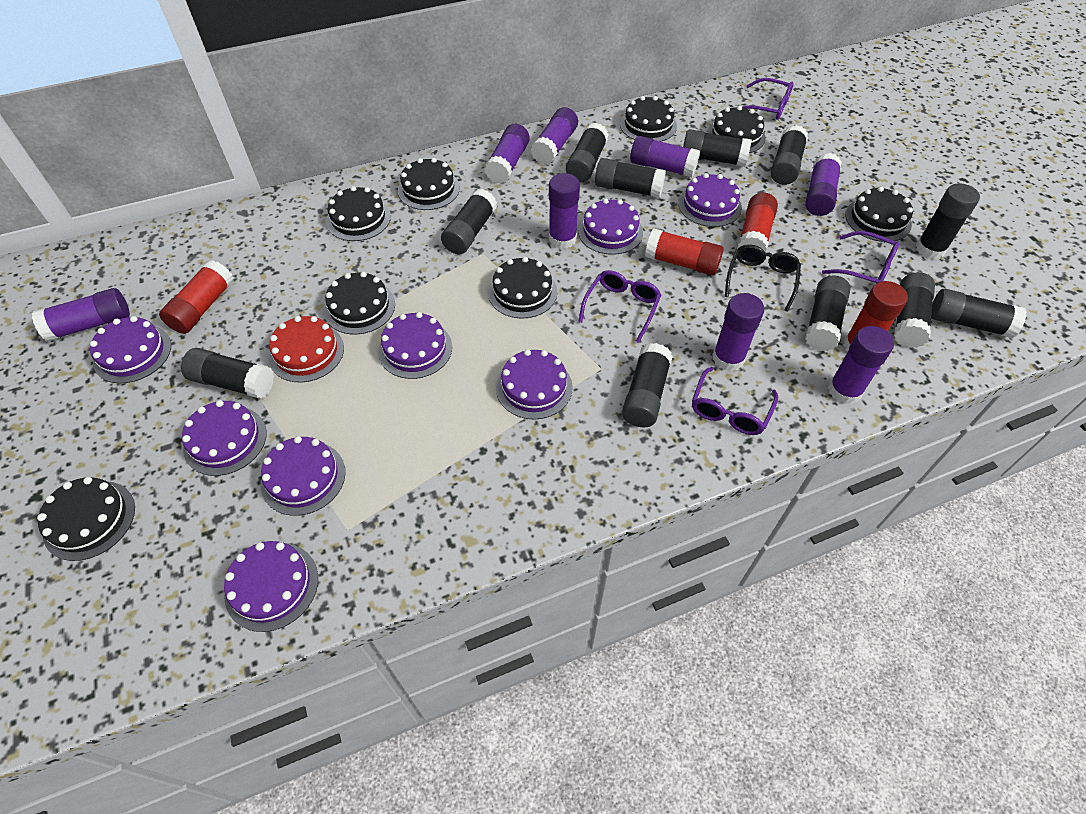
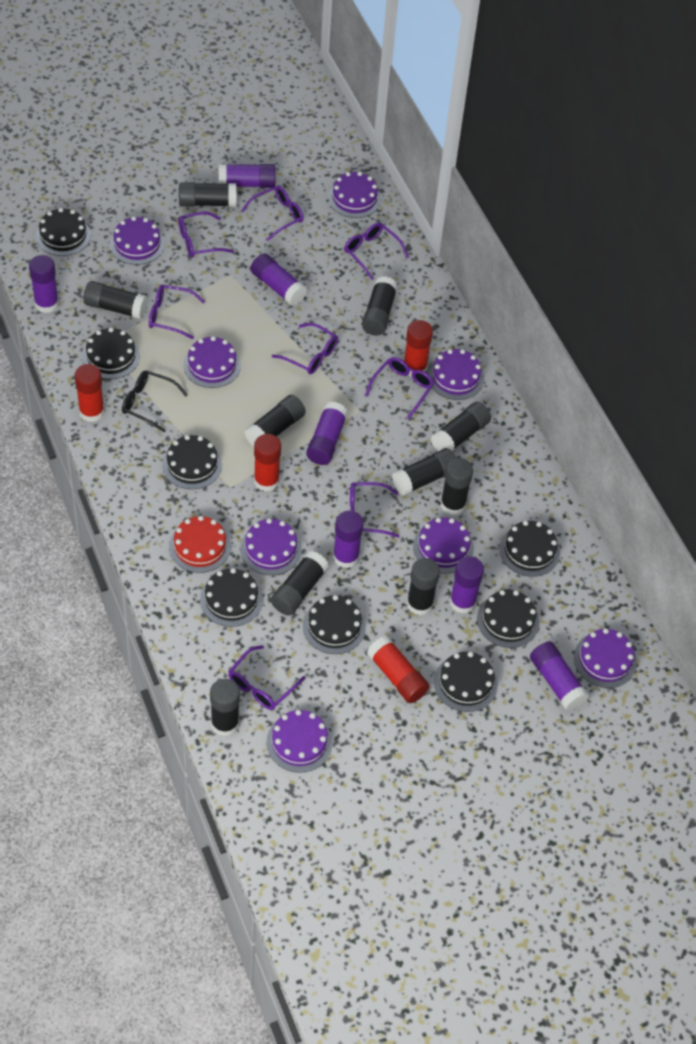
black glue stick: 11 -> 10
purple glasses: 4 -> 8
purple glue stick: 8 -> 7

